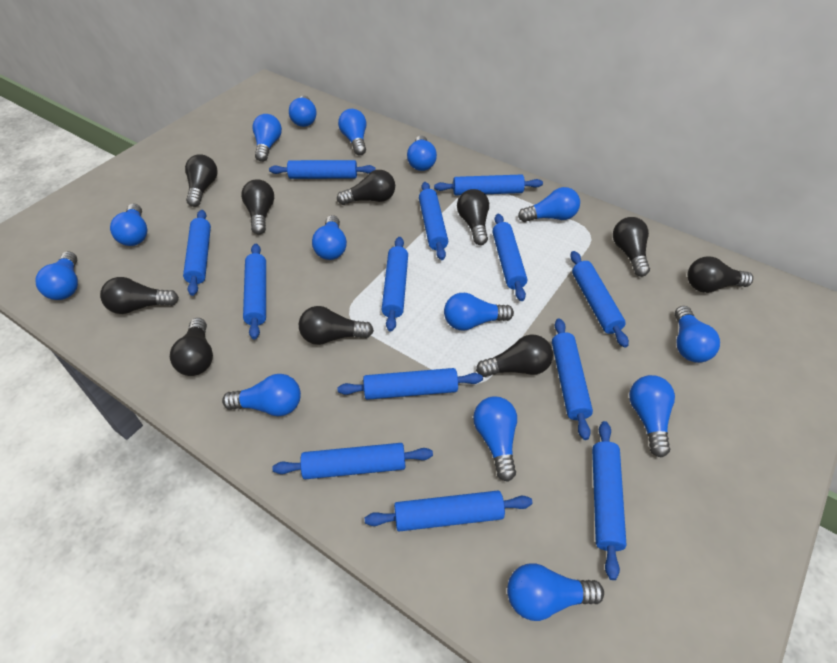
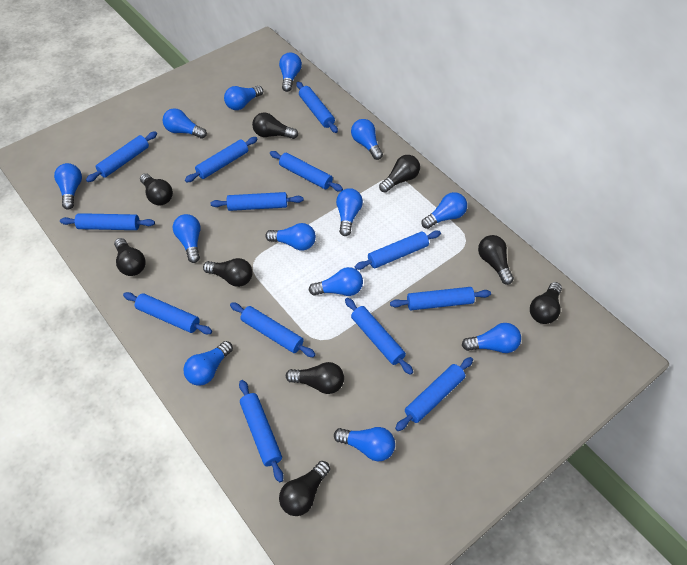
black light bulb: 10 -> 9
blue light bulb: 14 -> 13

